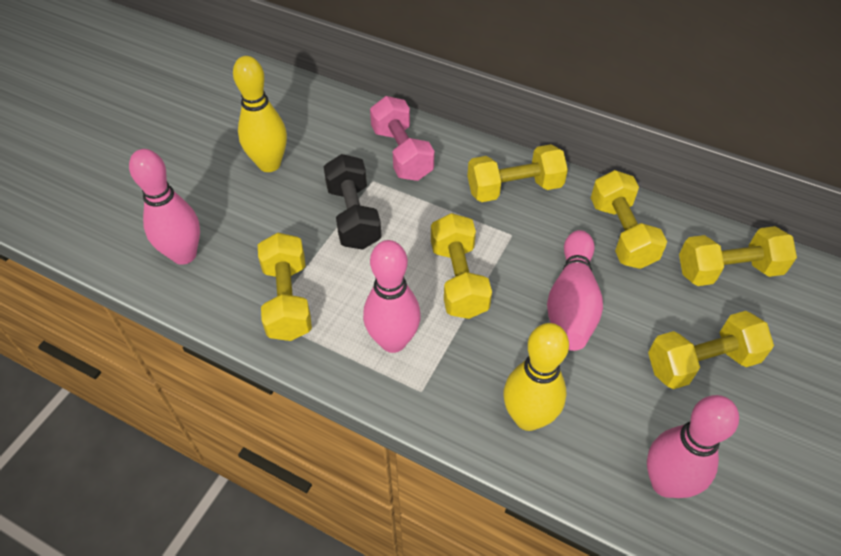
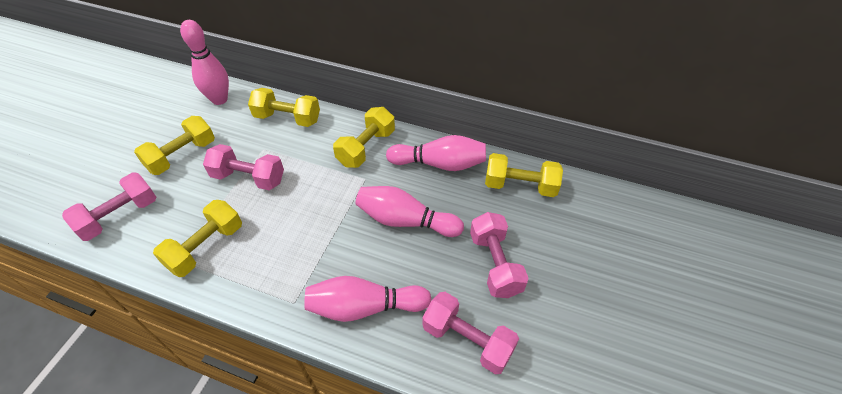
black dumbbell: 1 -> 0
pink dumbbell: 1 -> 4
yellow bowling pin: 2 -> 0
yellow dumbbell: 6 -> 5

